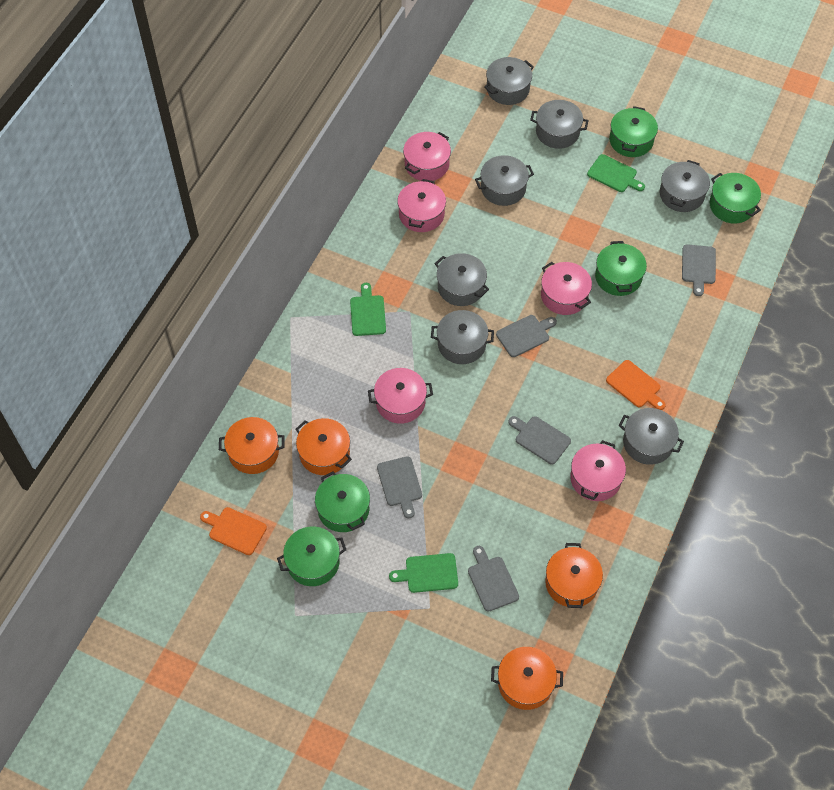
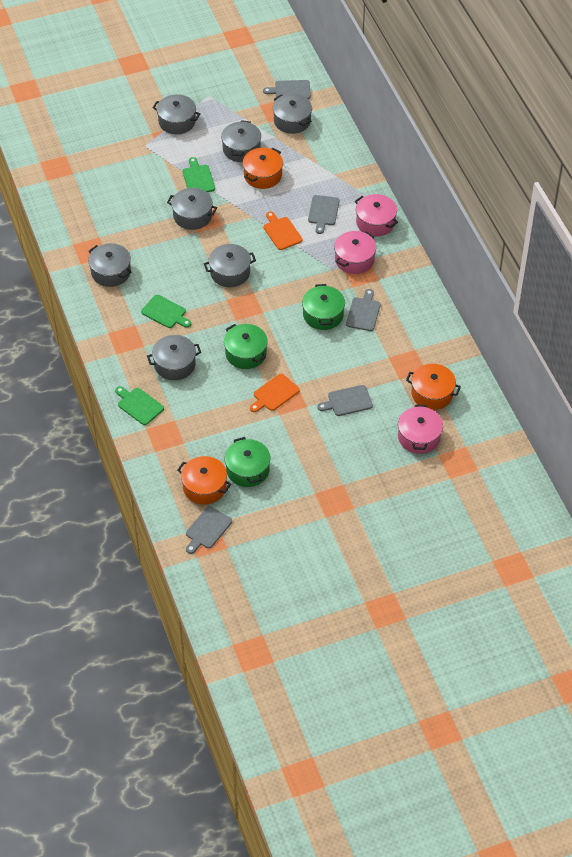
green pot: 5 -> 3
orange pot: 4 -> 3
pink pot: 5 -> 3

